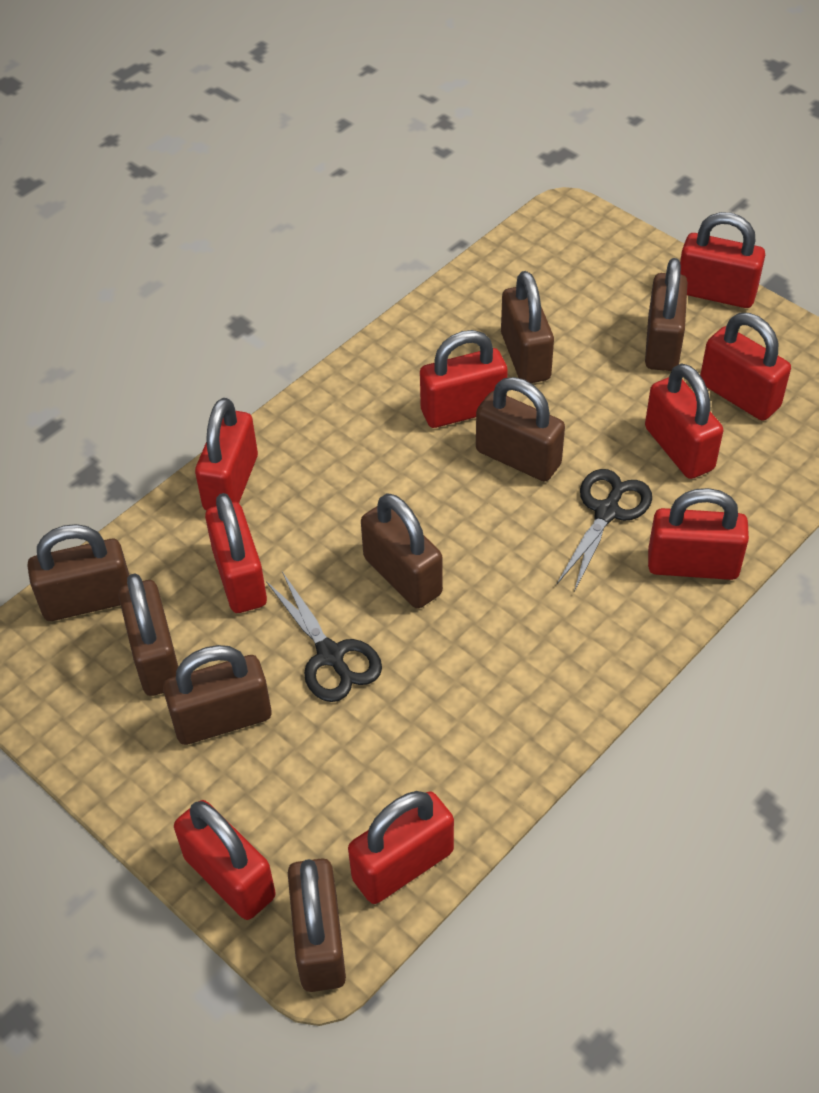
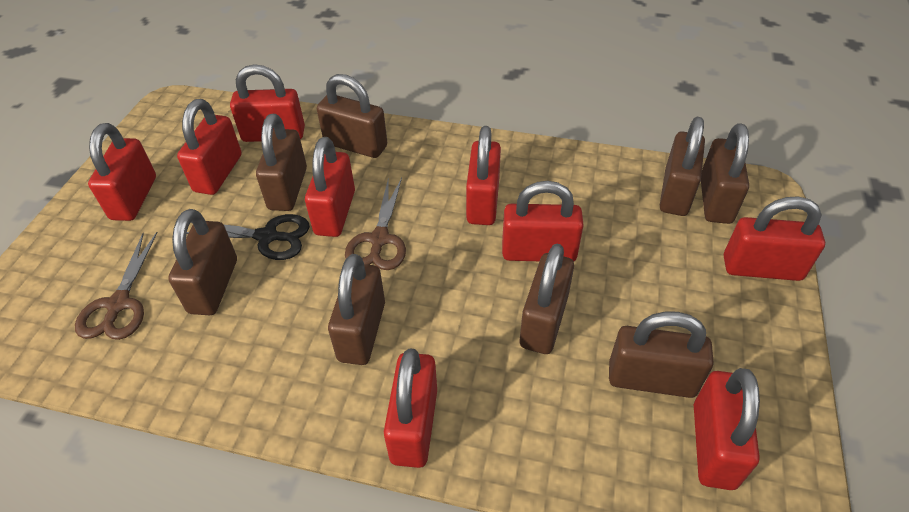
black scissors: 2 -> 1
brown scissors: 0 -> 2

